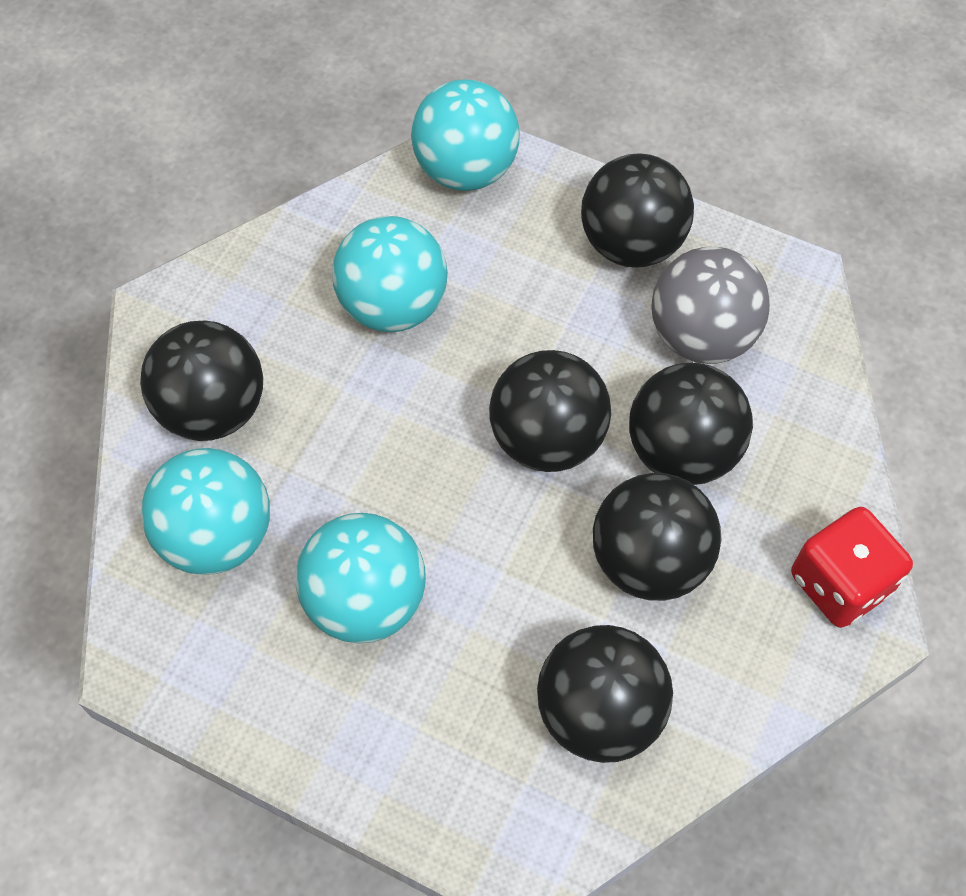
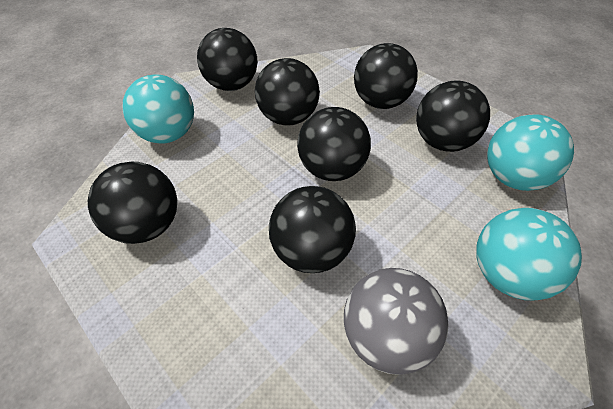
black ball: 6 -> 7
red dice: 1 -> 0
turquoise ball: 4 -> 3

